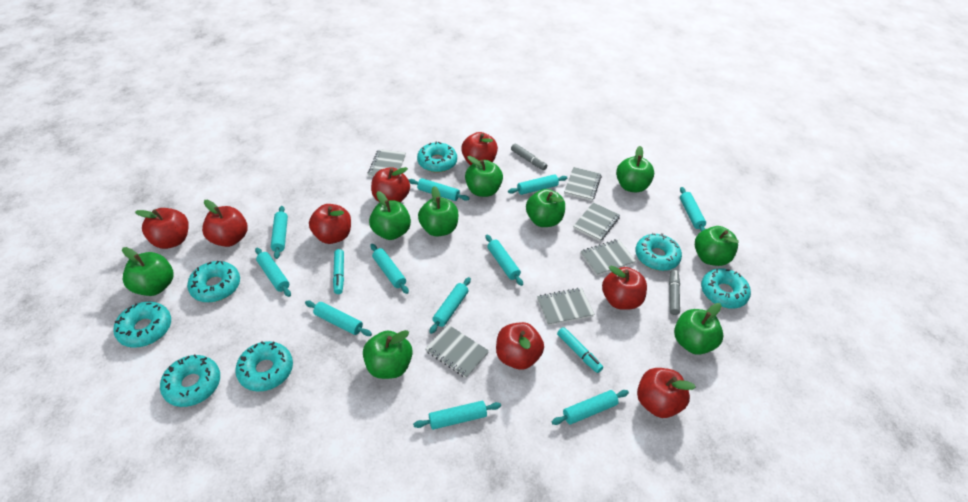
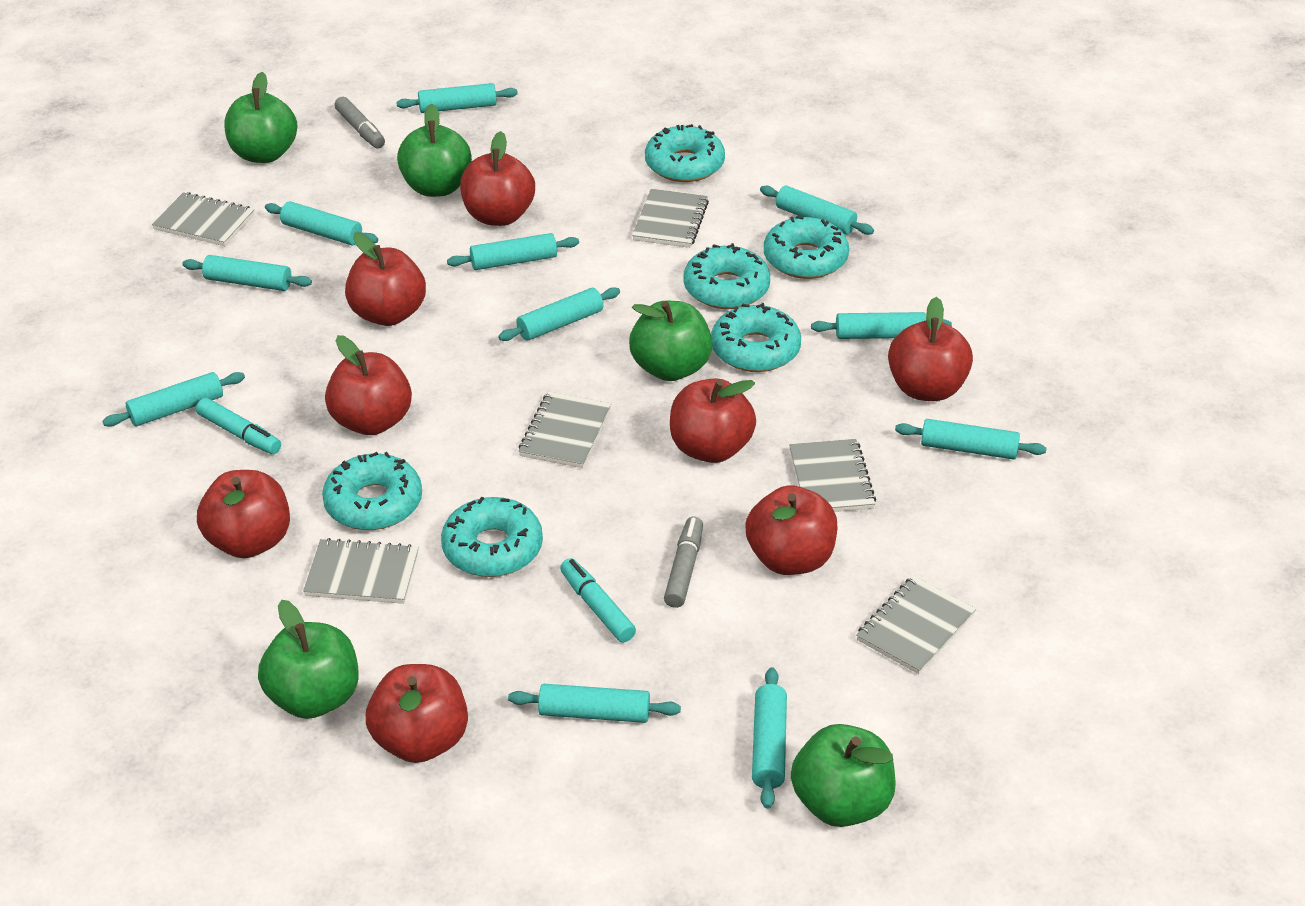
green apple: 9 -> 5
turquoise donut: 7 -> 6

